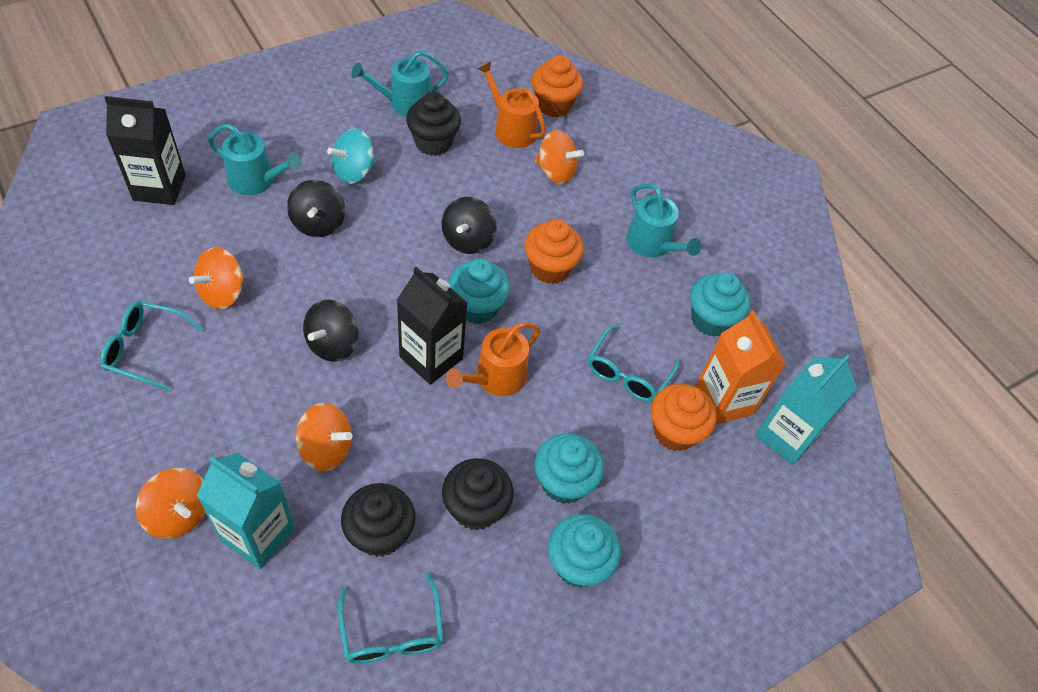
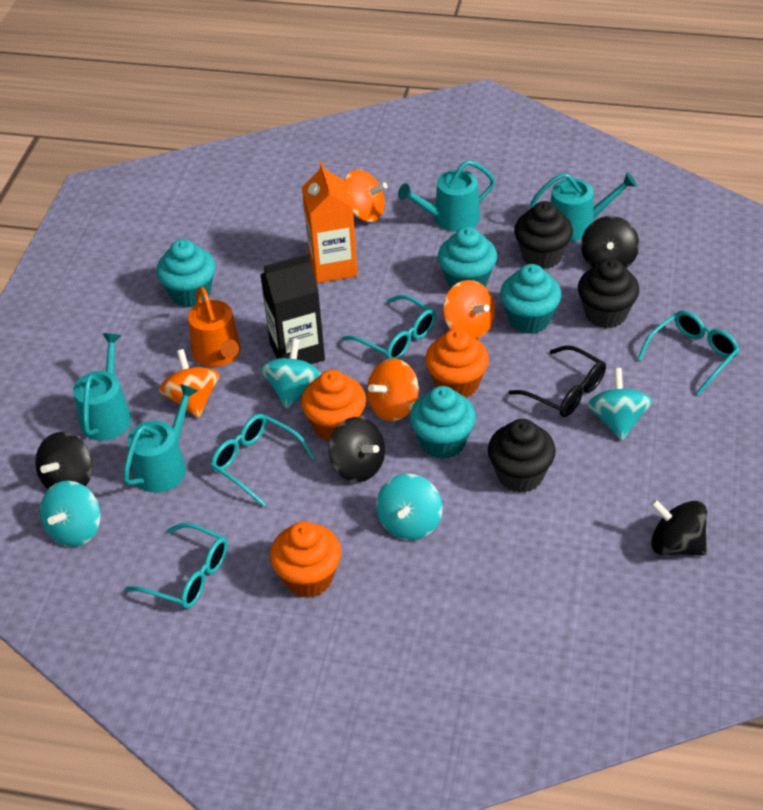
black carton: 2 -> 1
black glasses: 0 -> 1
black spinning top: 3 -> 4
orange watering can: 2 -> 1
turquoise carton: 2 -> 0
turquoise glasses: 3 -> 4
turquoise spinning top: 1 -> 4
turquoise watering can: 3 -> 4

